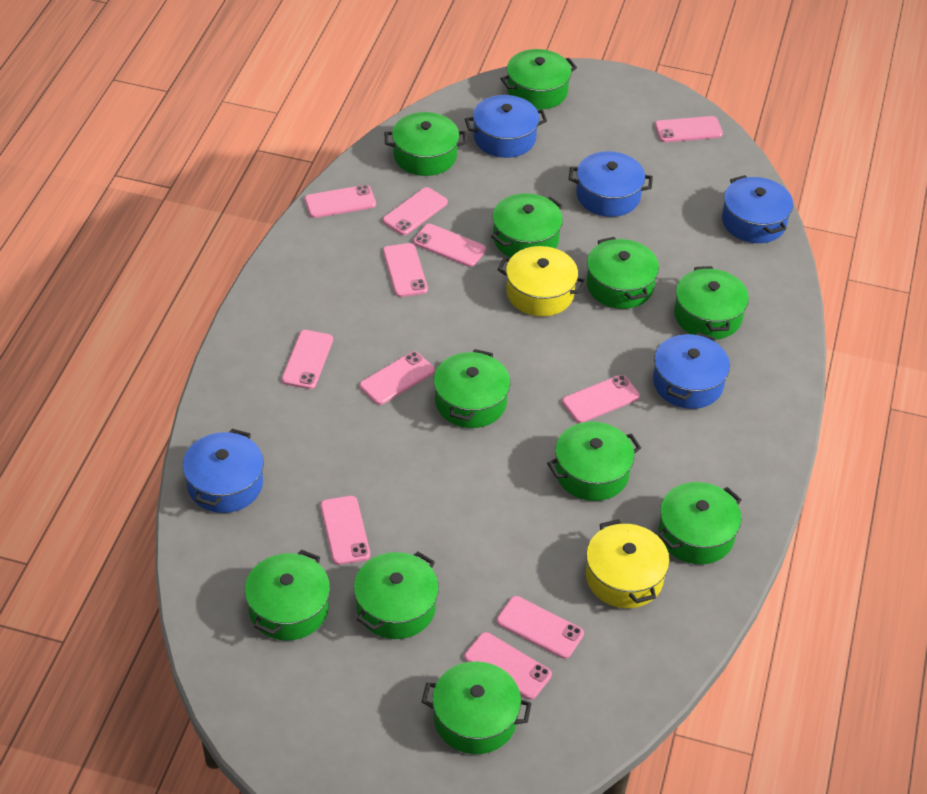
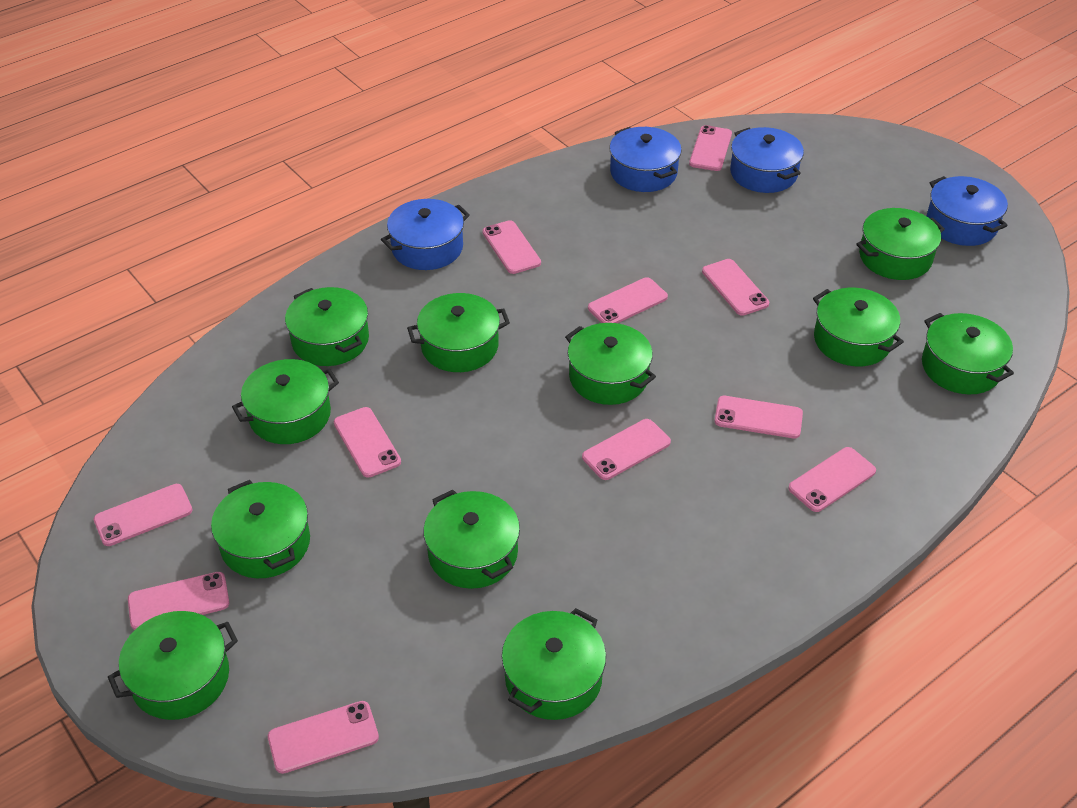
blue pot: 5 -> 4
yellow pot: 2 -> 0

